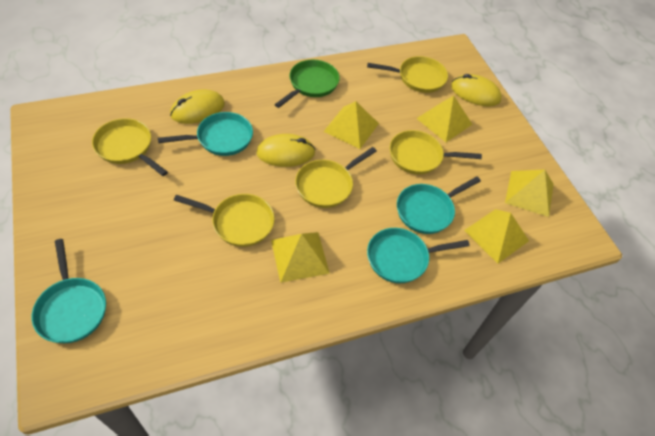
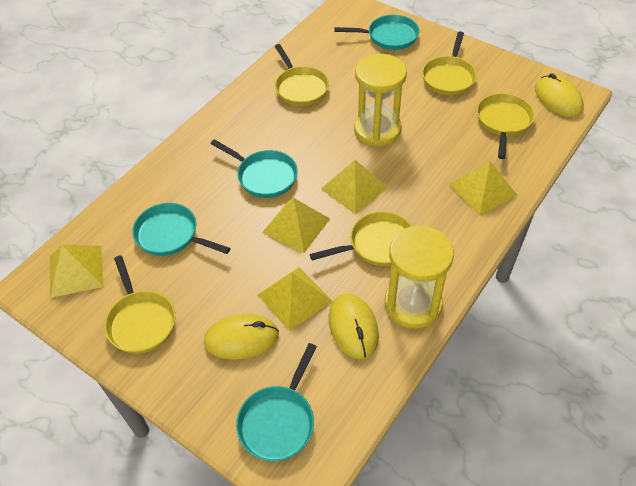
green pan: 1 -> 0
yellow hourglass: 0 -> 2

